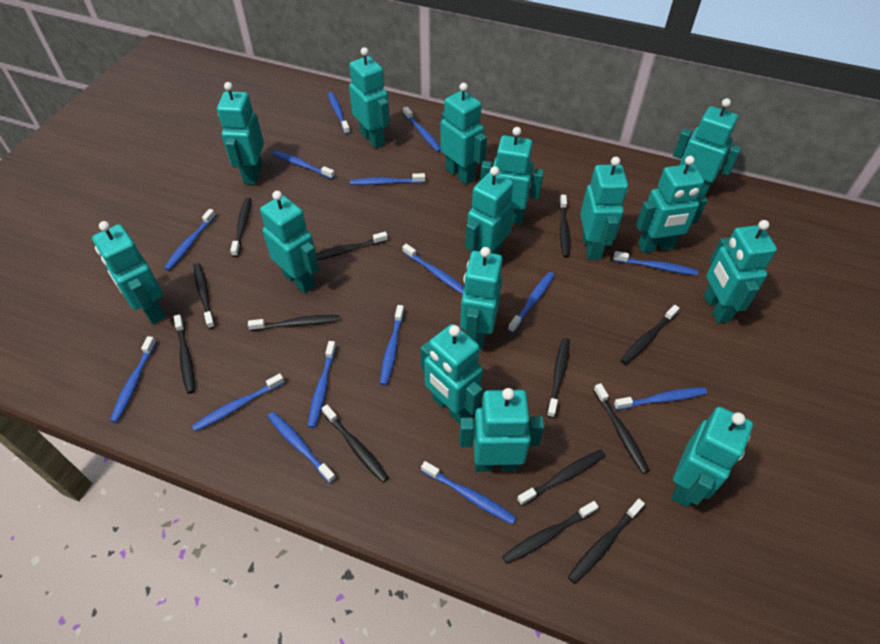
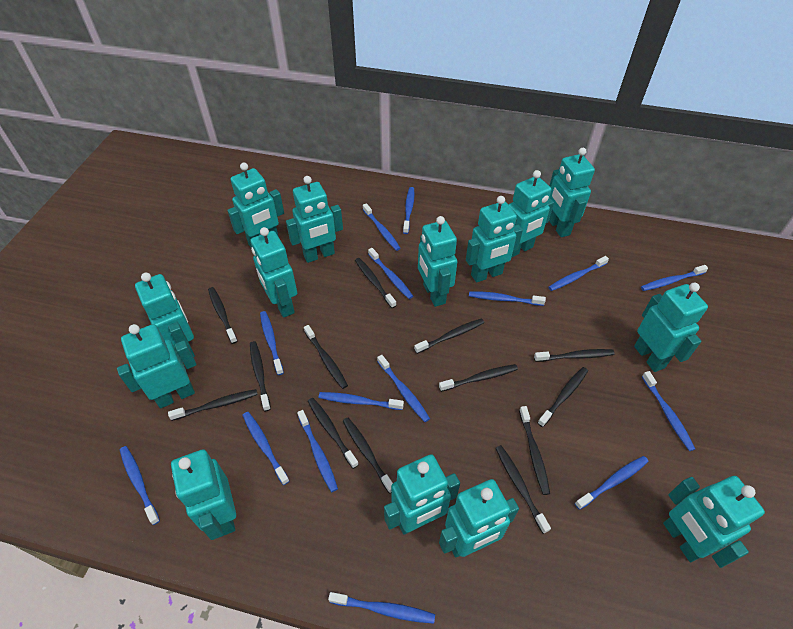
turquoise robot: 15 -> 14

